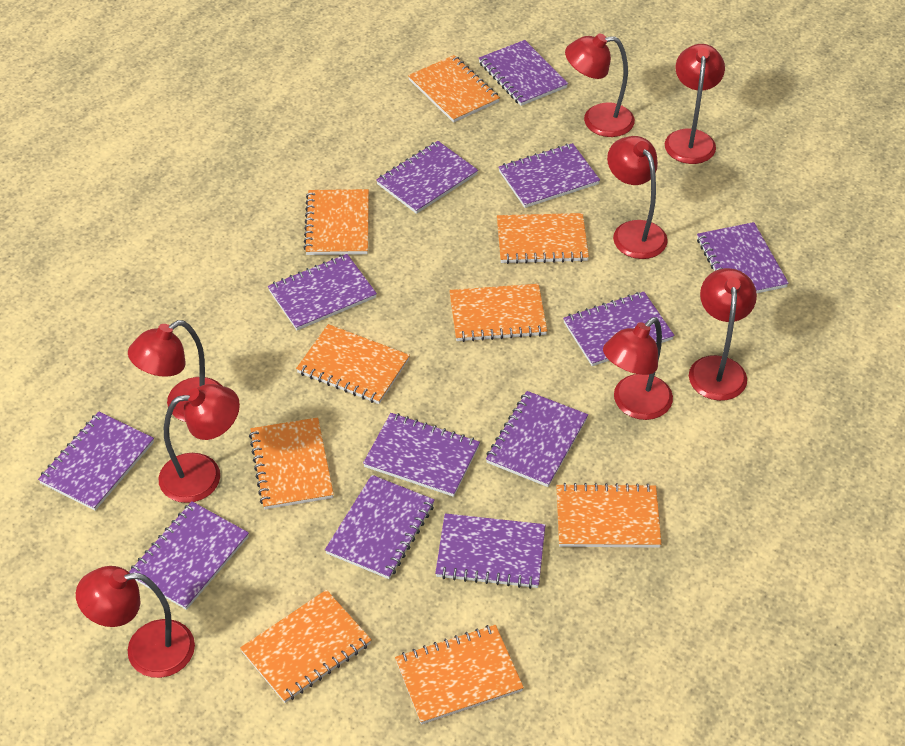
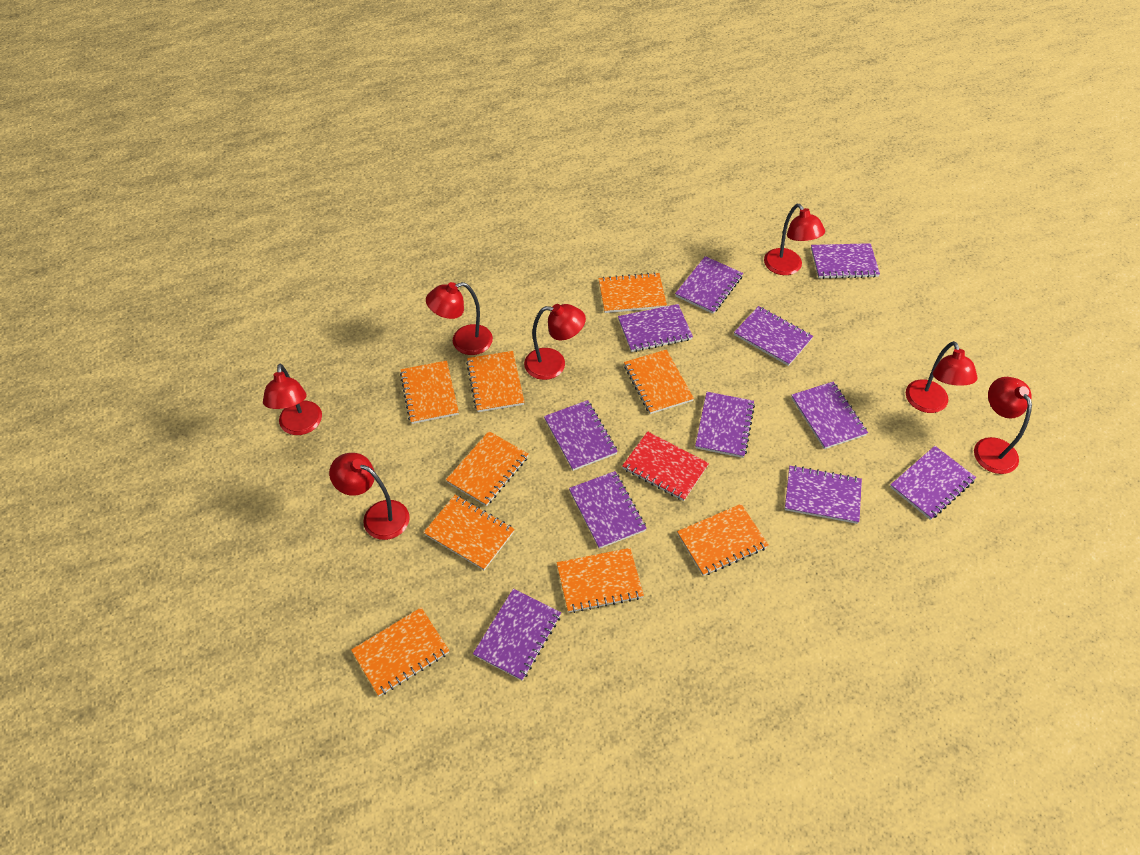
purple notebook: 12 -> 11
red lamp: 8 -> 7
red notebook: 0 -> 1

